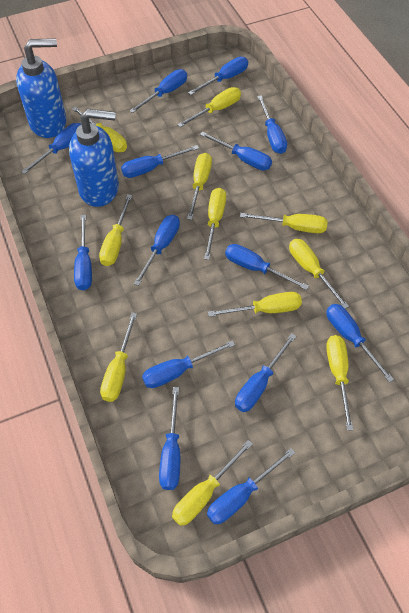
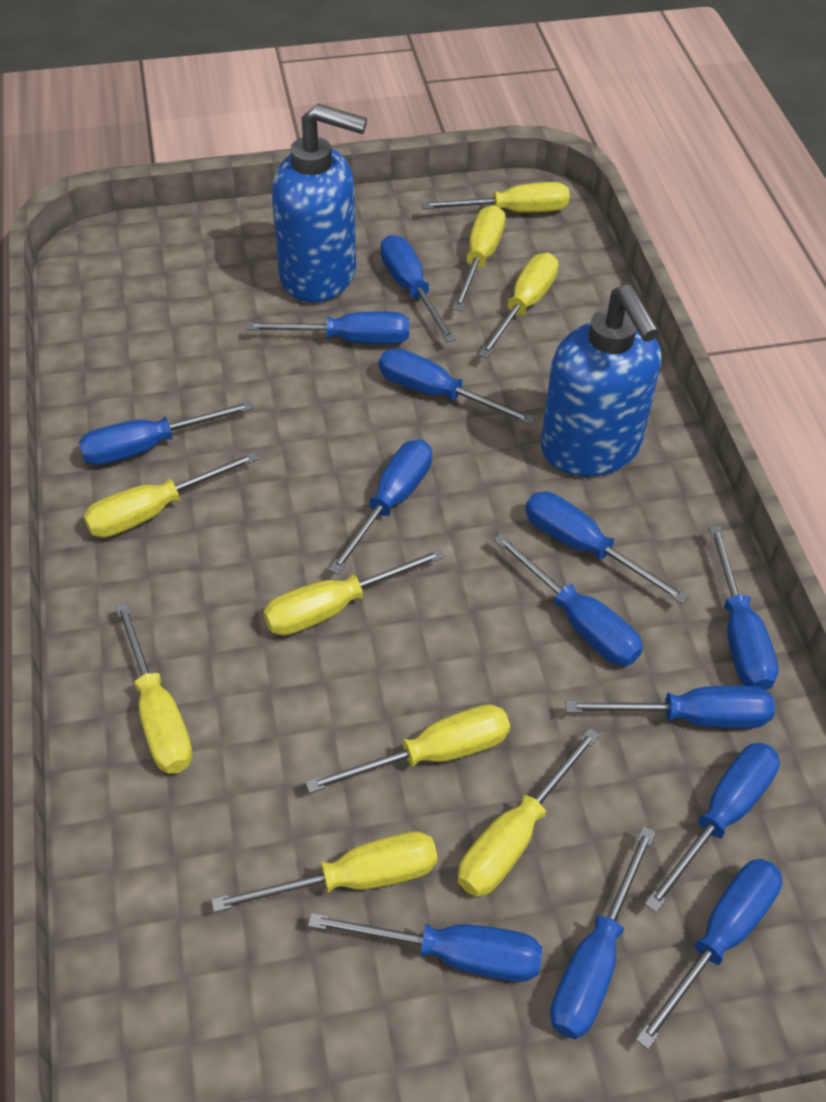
blue screwdriver: 14 -> 13
yellow screwdriver: 11 -> 9

